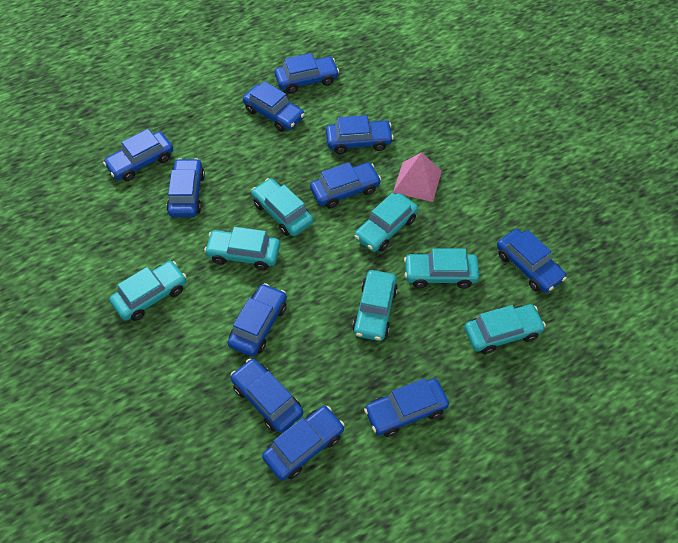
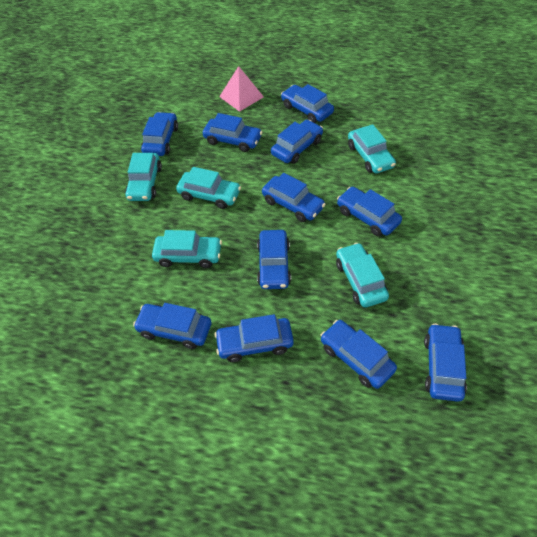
turquoise car: 7 -> 5

